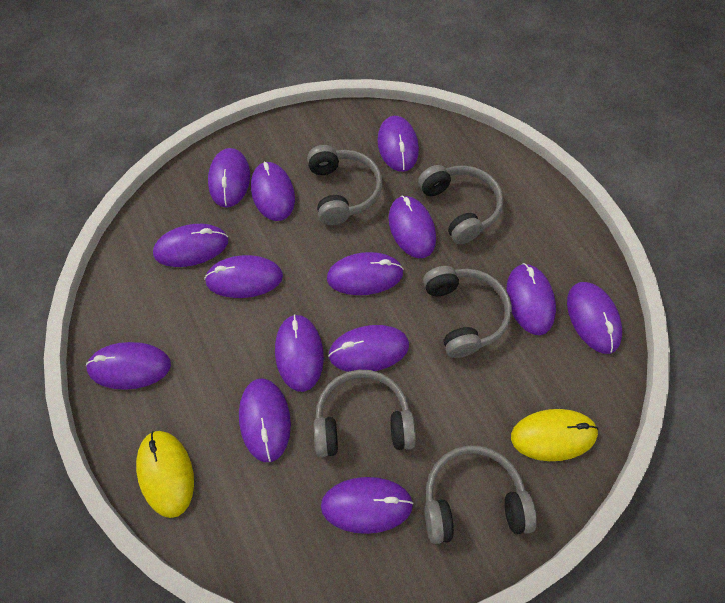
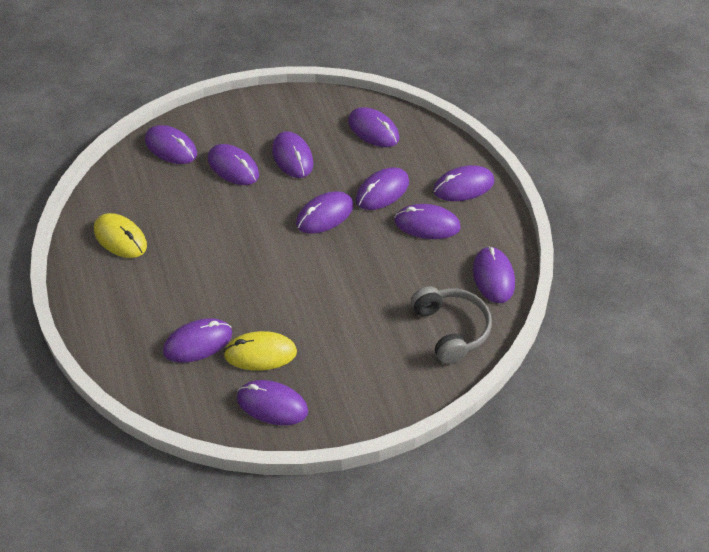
grey headphones: 5 -> 1
purple mouse: 14 -> 11

